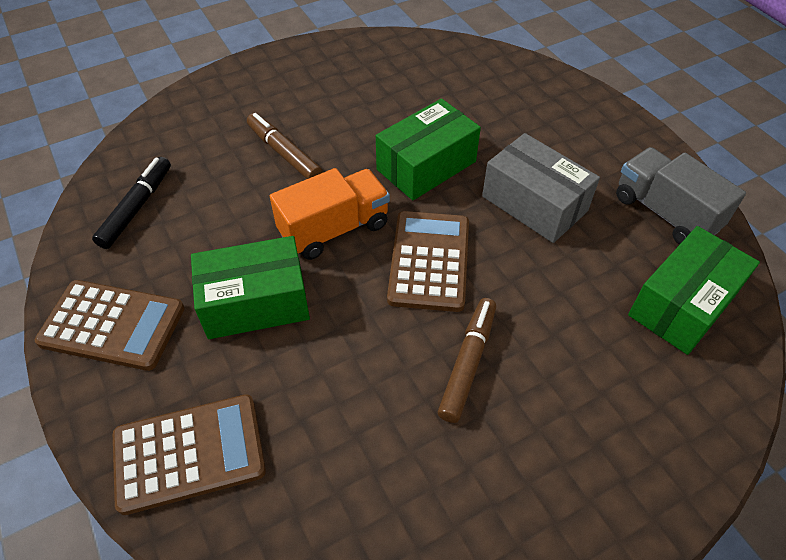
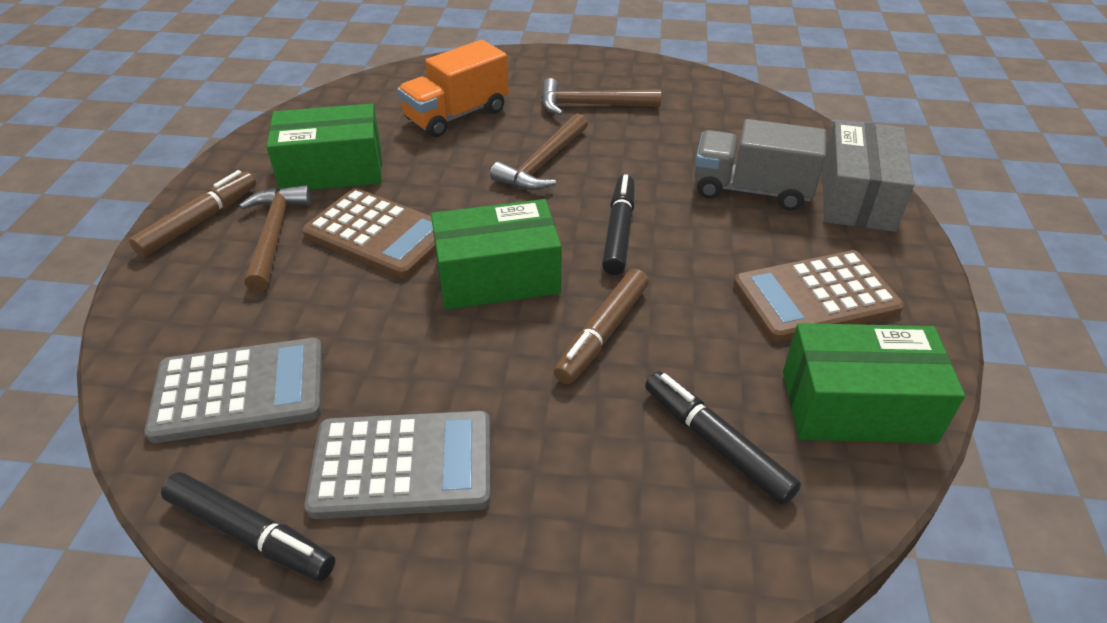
black marker: 1 -> 3
brown calculator: 3 -> 2
brown hammer: 0 -> 3
grey calculator: 0 -> 2

